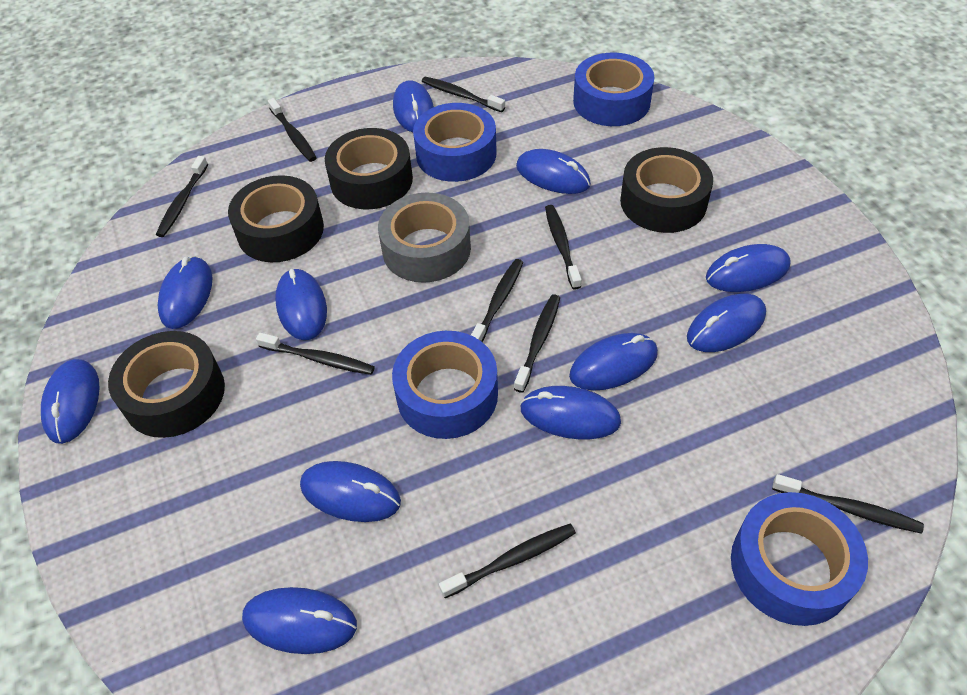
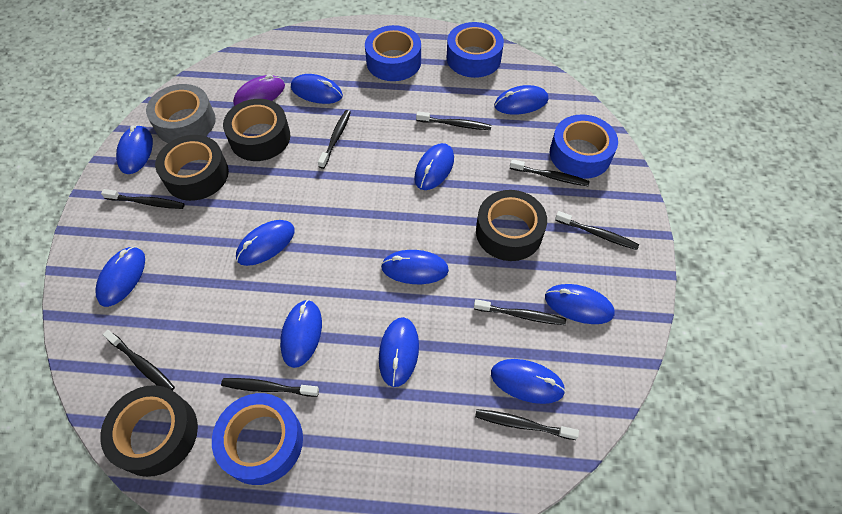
purple mouse: 0 -> 1

